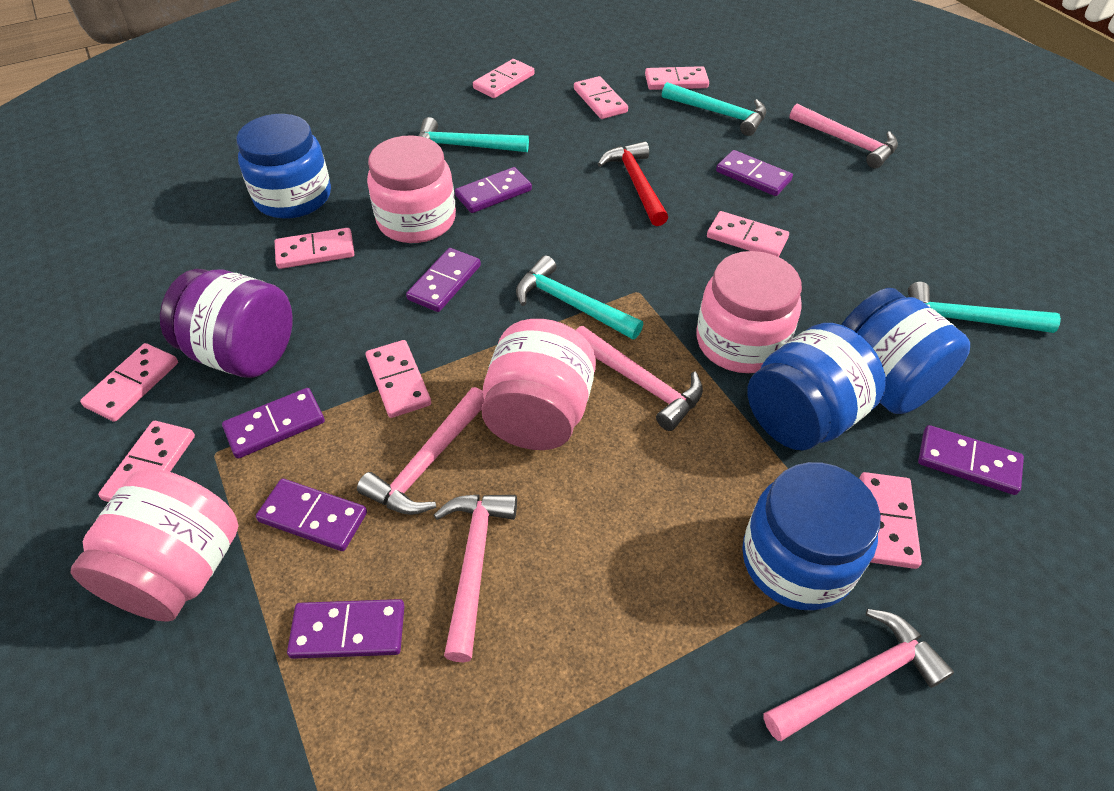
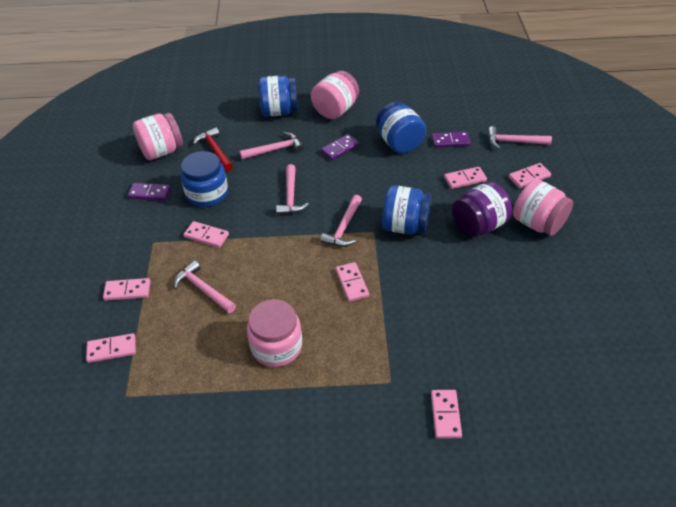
pink domino: 9 -> 7
purple domino: 7 -> 3
turquoise hammer: 4 -> 0

